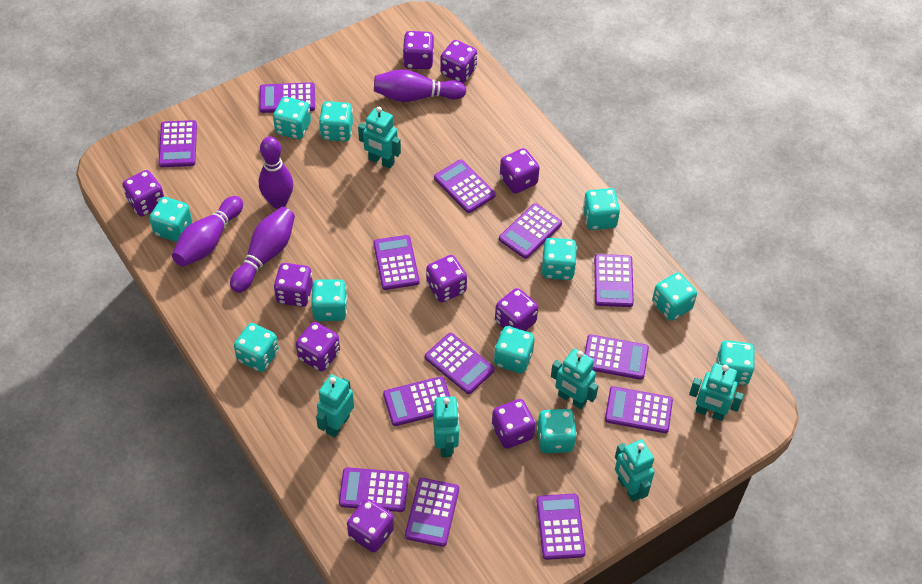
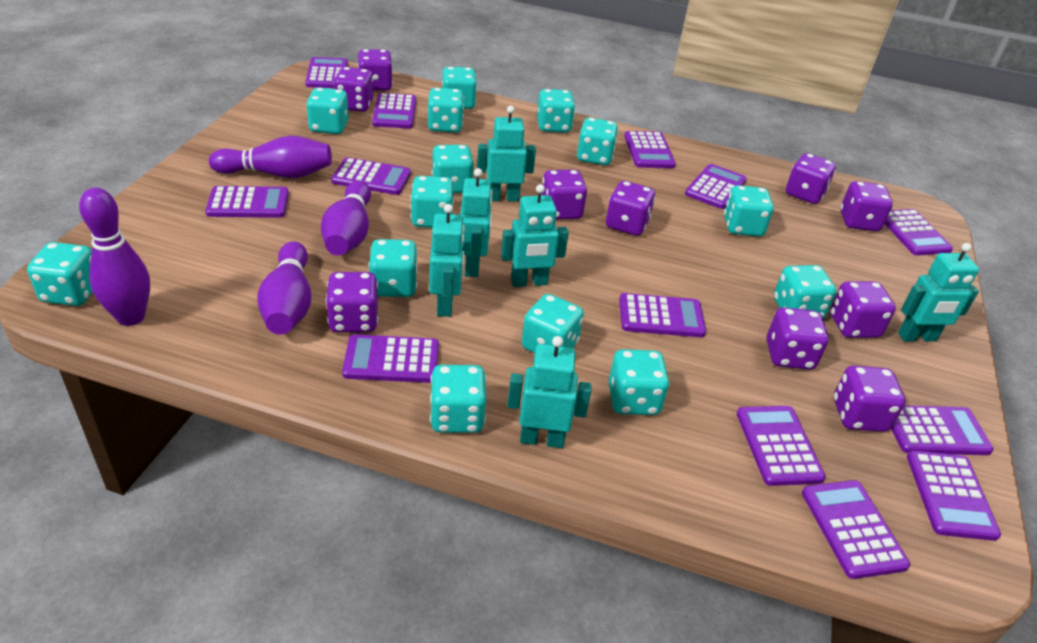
turquoise dice: 11 -> 14

